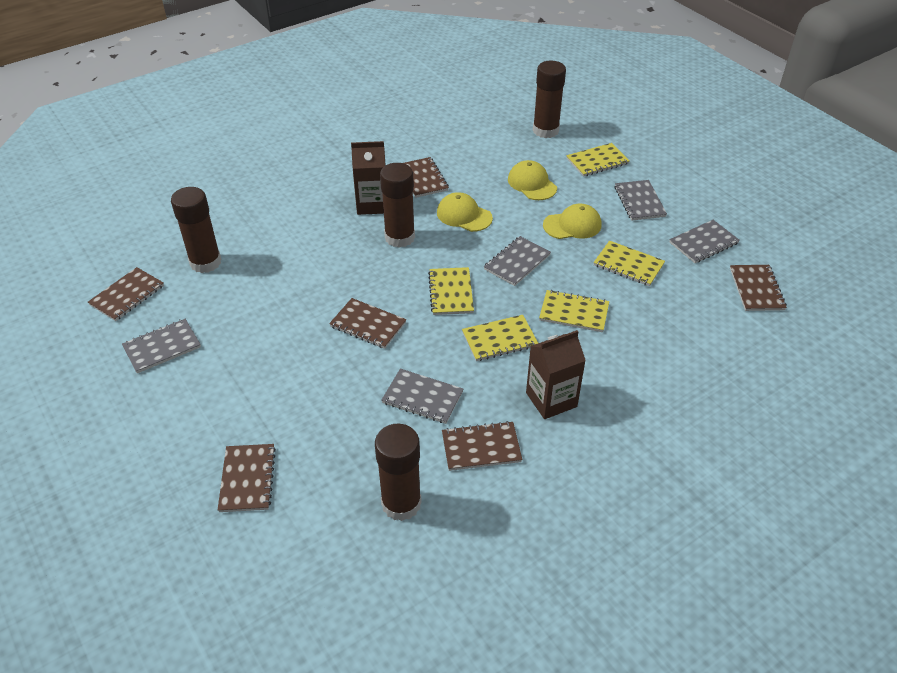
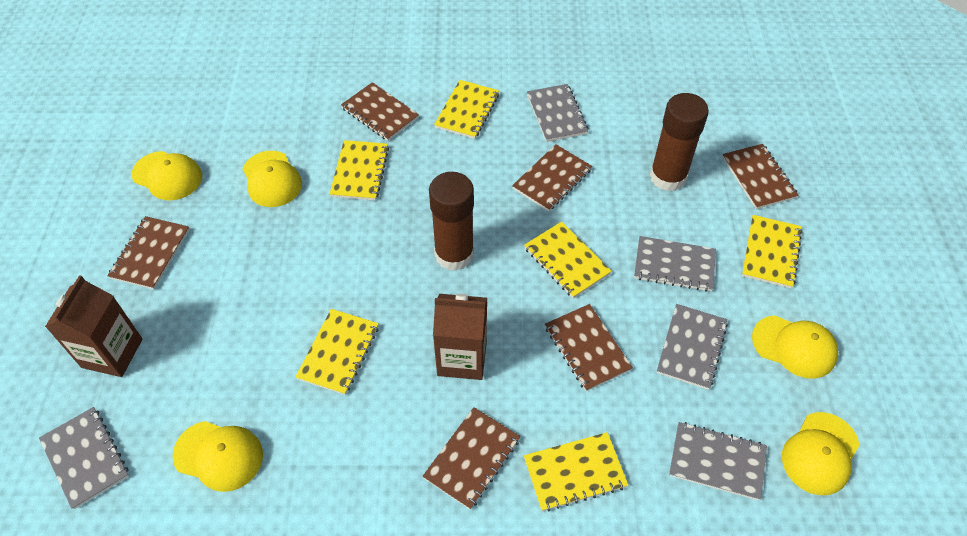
brown glue stick: 4 -> 2
yellow cap: 3 -> 5
yellow notebook: 5 -> 6

